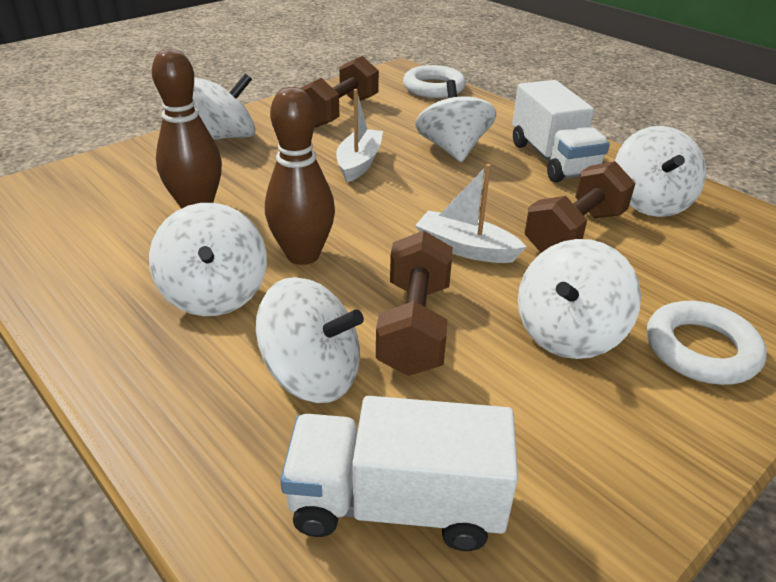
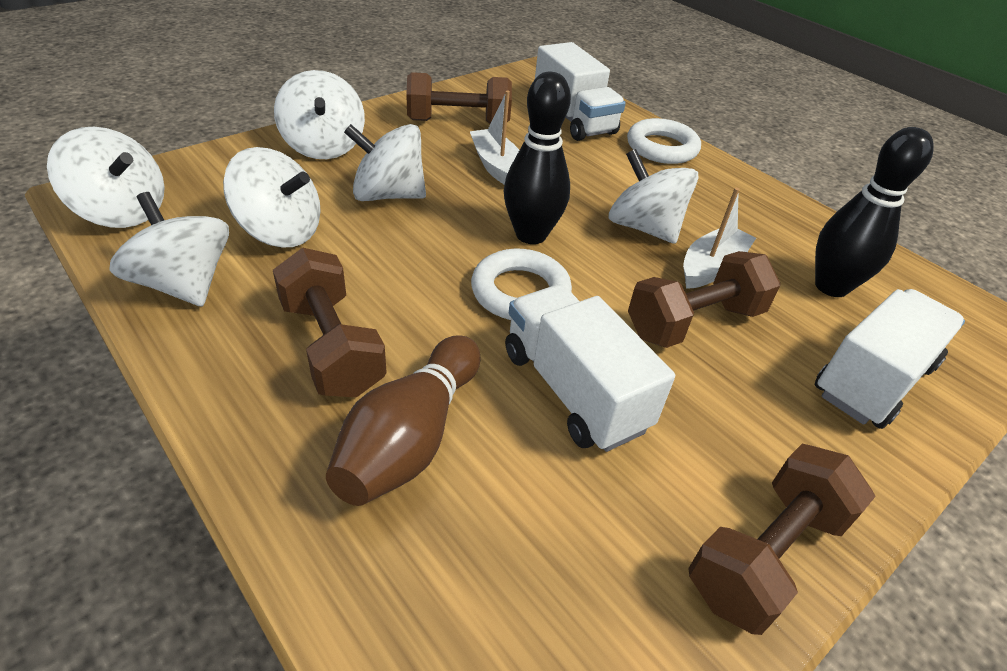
black bowling pin: 0 -> 2
brown bowling pin: 2 -> 1
brown dumbbell: 3 -> 4
white truck: 2 -> 3

